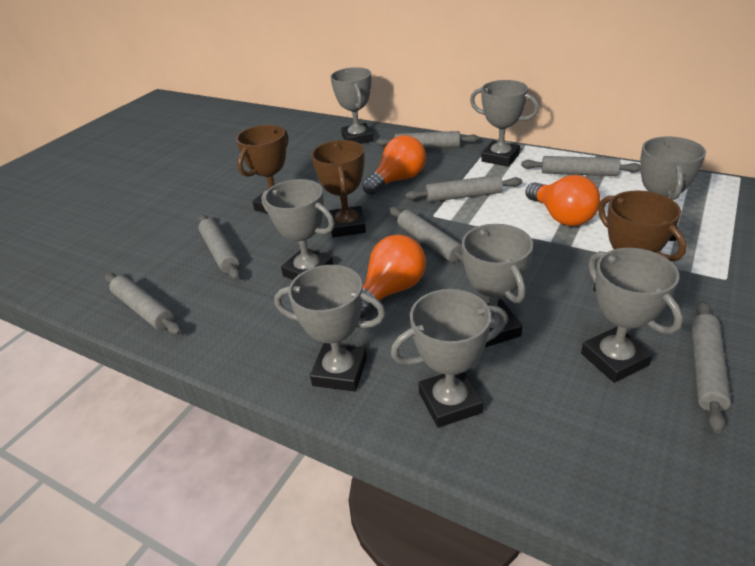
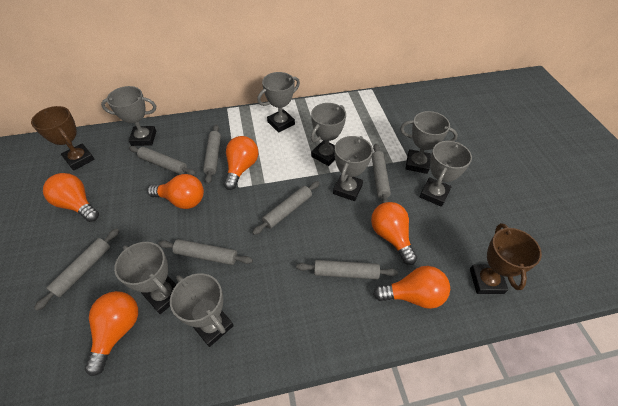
brown trophy: 3 -> 2
orange light bulb: 3 -> 6

